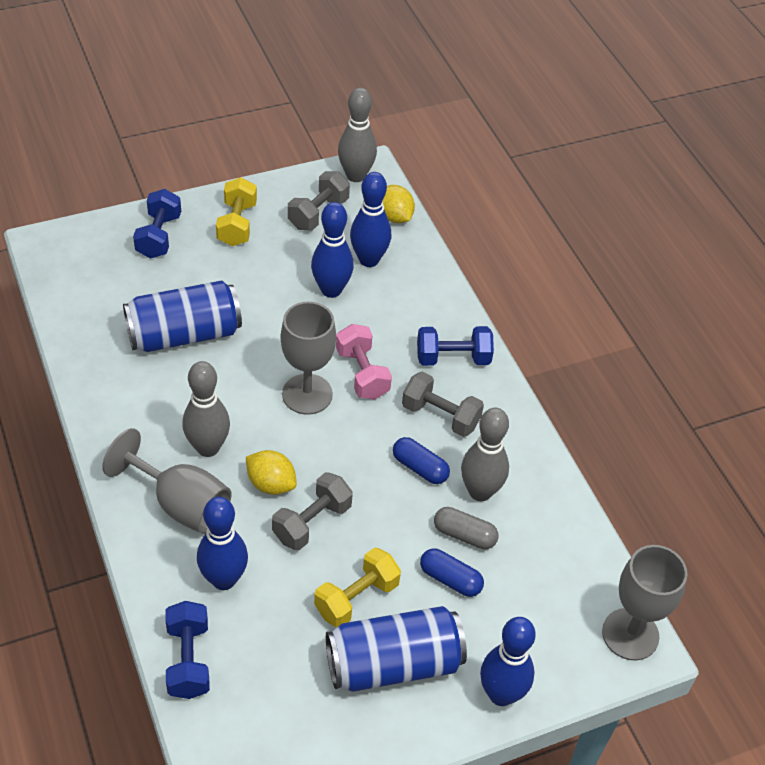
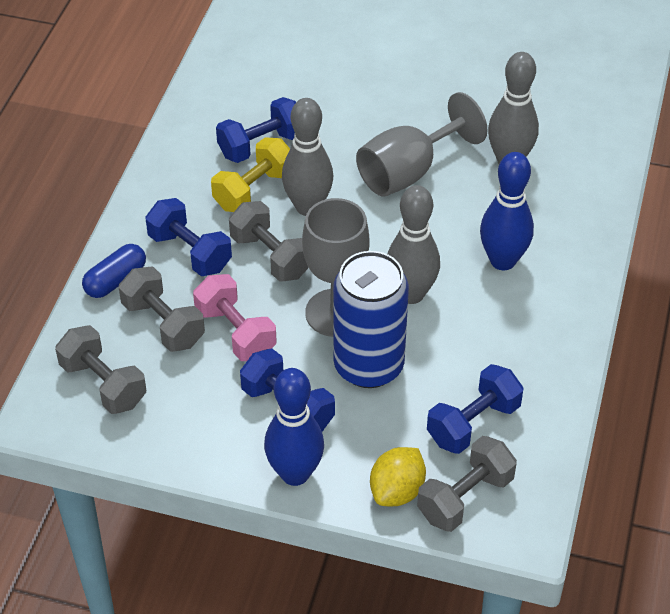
blue bowling pin: 4 -> 2
blue can: 2 -> 1
blue capsule: 2 -> 1
blue dumbbell: 3 -> 4
grey capsule: 1 -> 0
grey dumbbell: 3 -> 4
grey goblet: 3 -> 2
yellow dumbbell: 2 -> 1
yellow lemon: 2 -> 1

